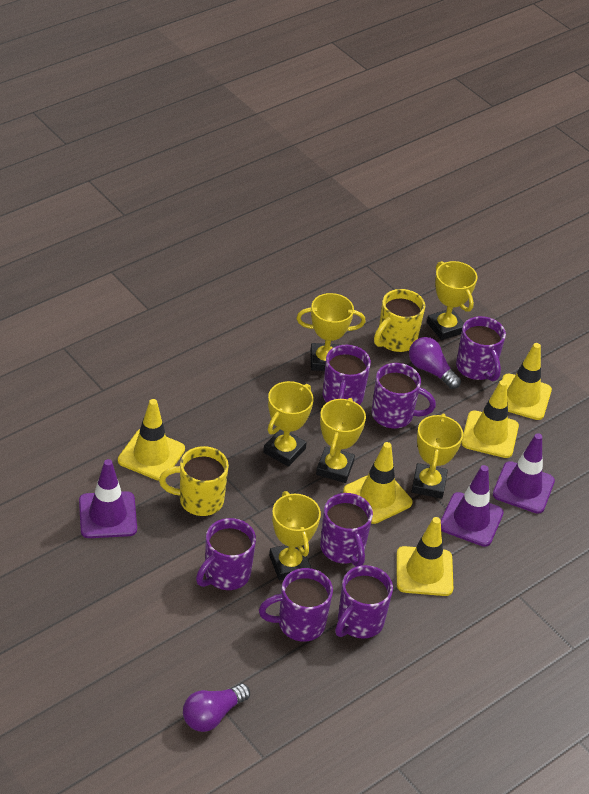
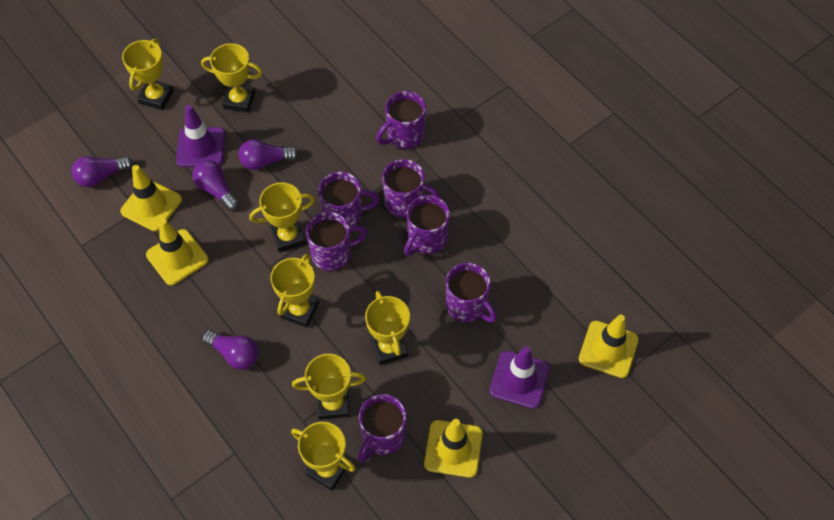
purple light bulb: 2 -> 4
purple traffic cone: 3 -> 2
yellow mug: 2 -> 0
yellow traffic cone: 5 -> 4
yellow trophy: 6 -> 7

